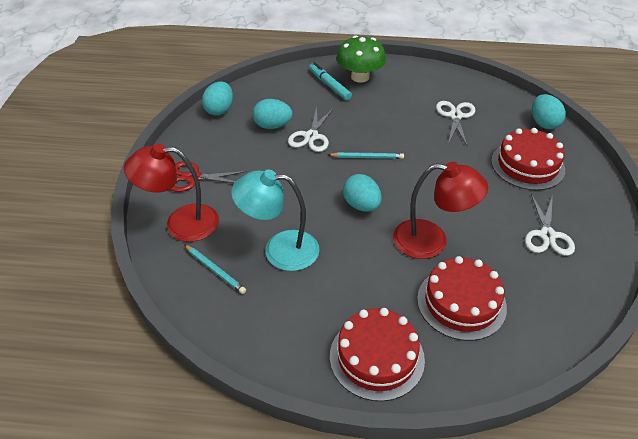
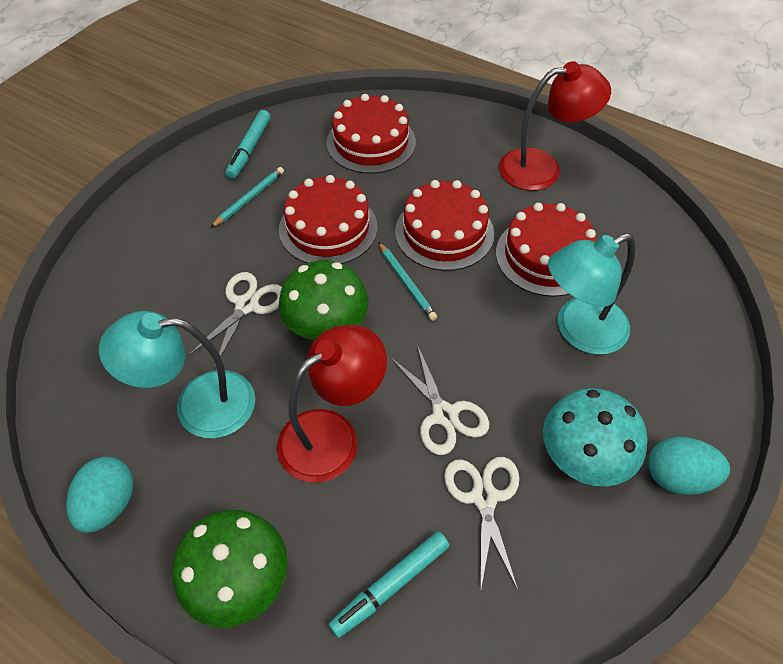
green mushroom: 1 -> 2
red cake: 3 -> 4
red scissors: 1 -> 0
turquoise egg: 4 -> 2
turquoise lamp: 1 -> 2
turquoise marker: 1 -> 2
turquoise mushroom: 0 -> 1

